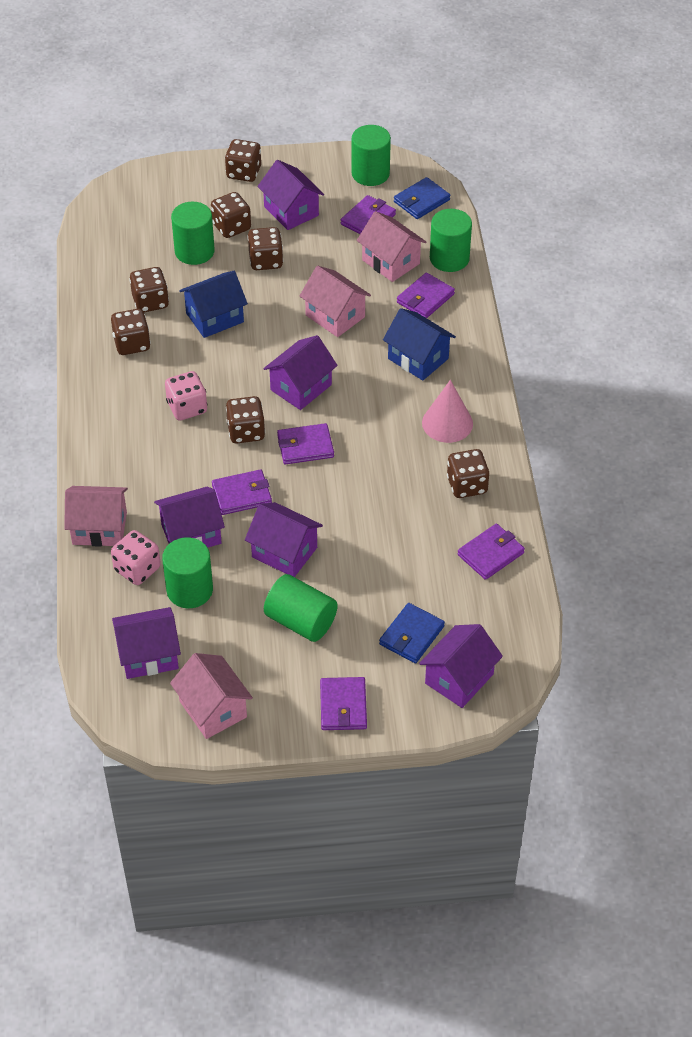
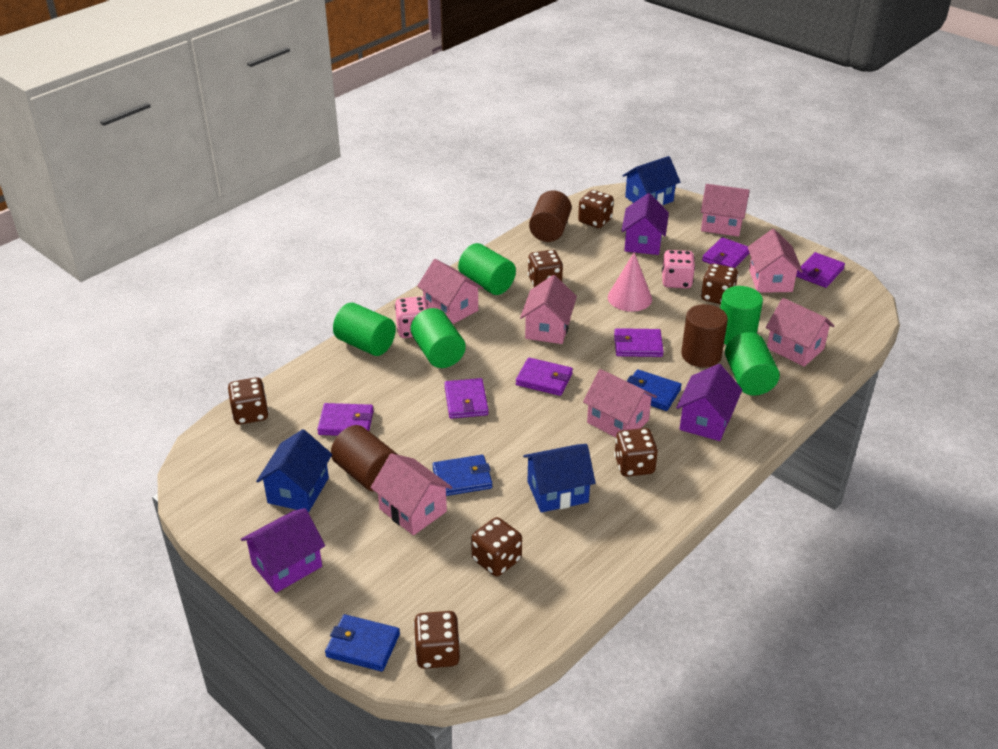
blue house: 2 -> 3
blue wallet: 2 -> 3
brown cylinder: 0 -> 3
pink house: 4 -> 7
purple house: 6 -> 3

